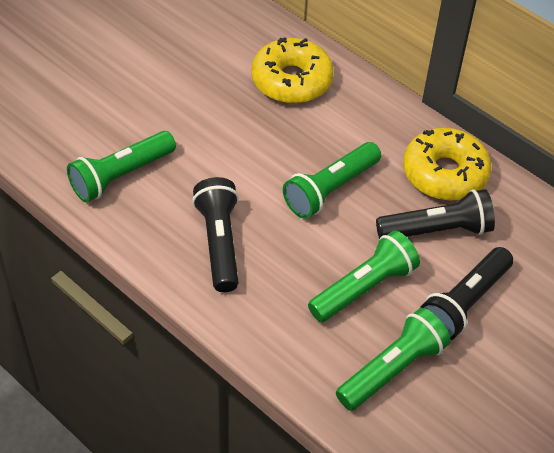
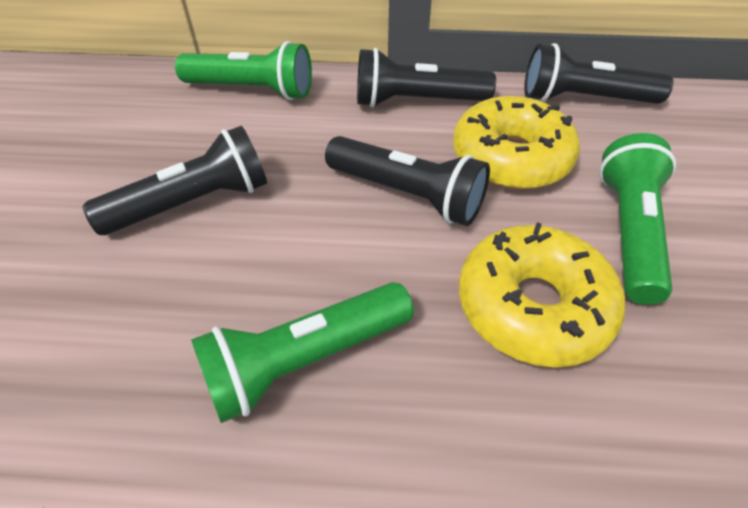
black flashlight: 3 -> 4
green flashlight: 4 -> 3

